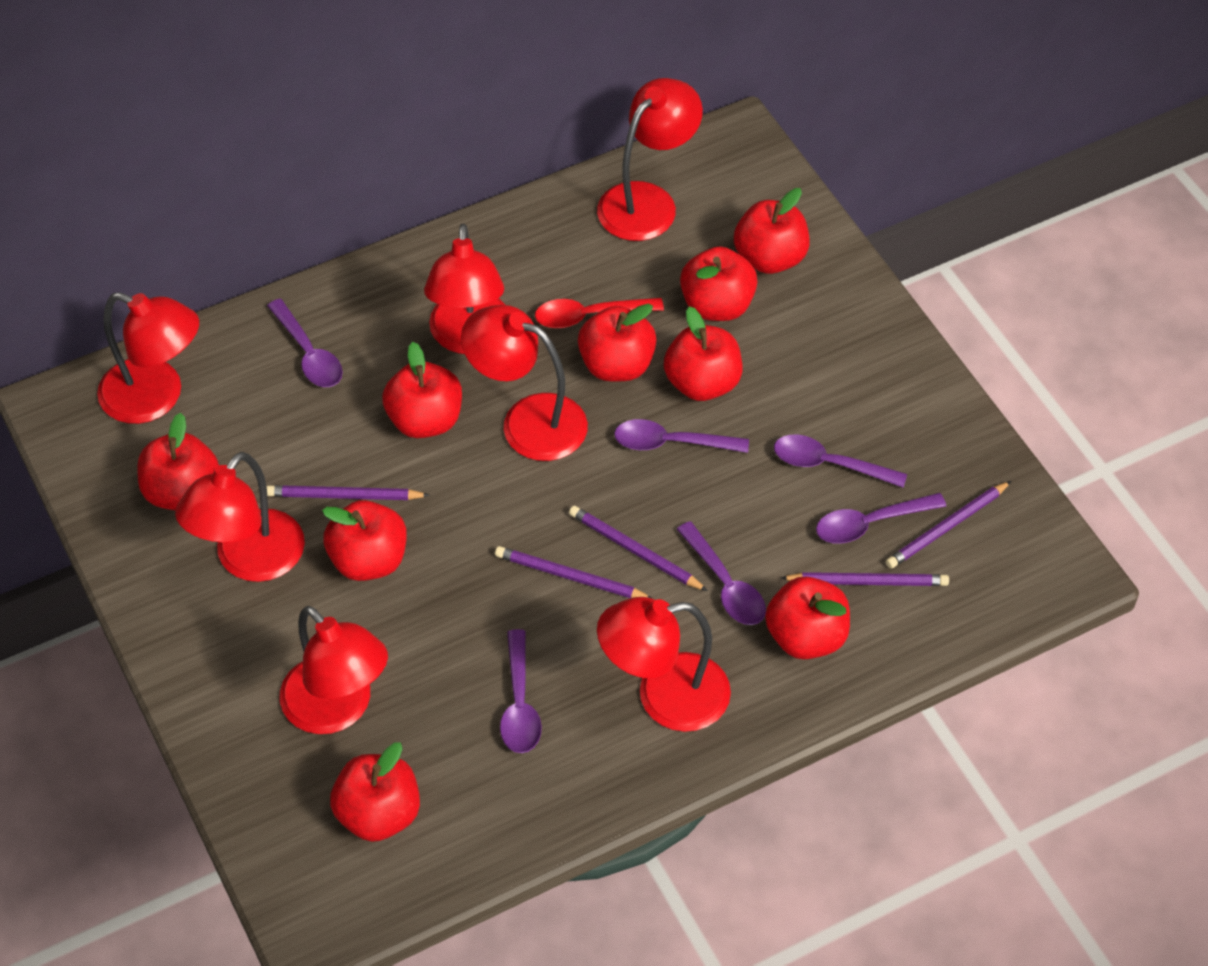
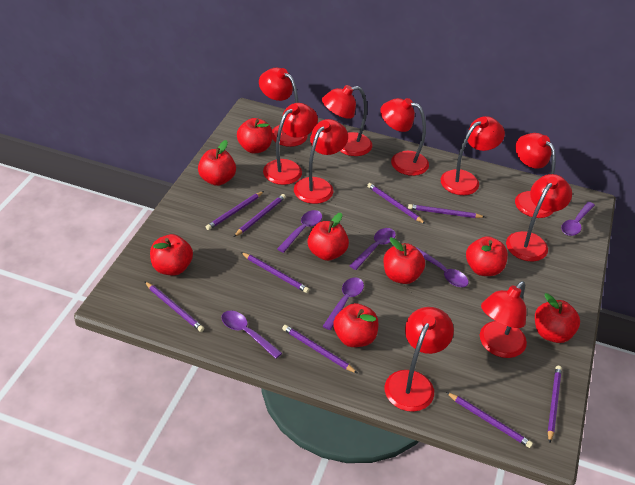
purple pencil: 5 -> 9
red apple: 9 -> 8
red lamp: 7 -> 10
red spoon: 1 -> 0

